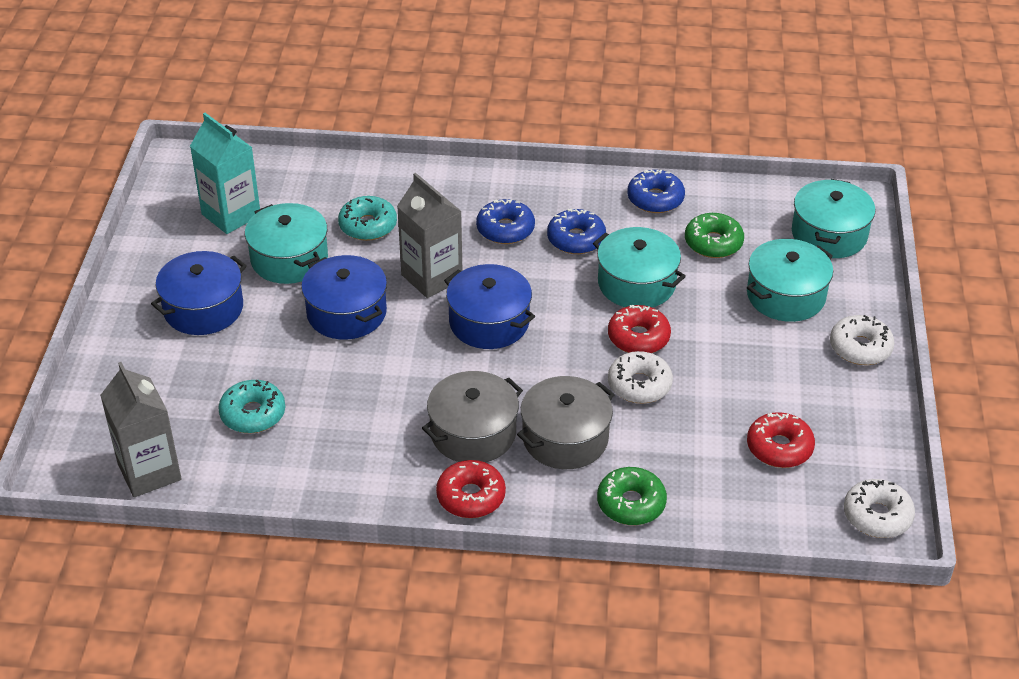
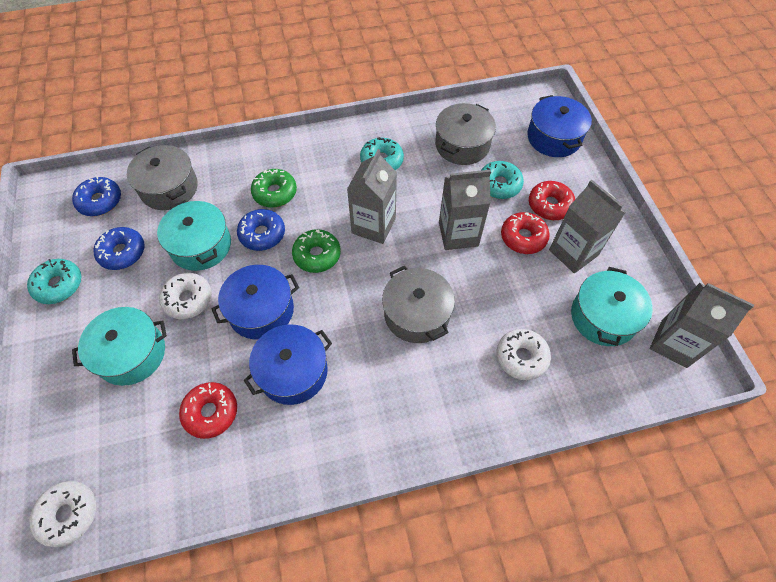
grey carton: 2 -> 4
grey pot: 2 -> 3
turquoise carton: 1 -> 0
turquoise donut: 2 -> 3
turquoise pot: 4 -> 3

